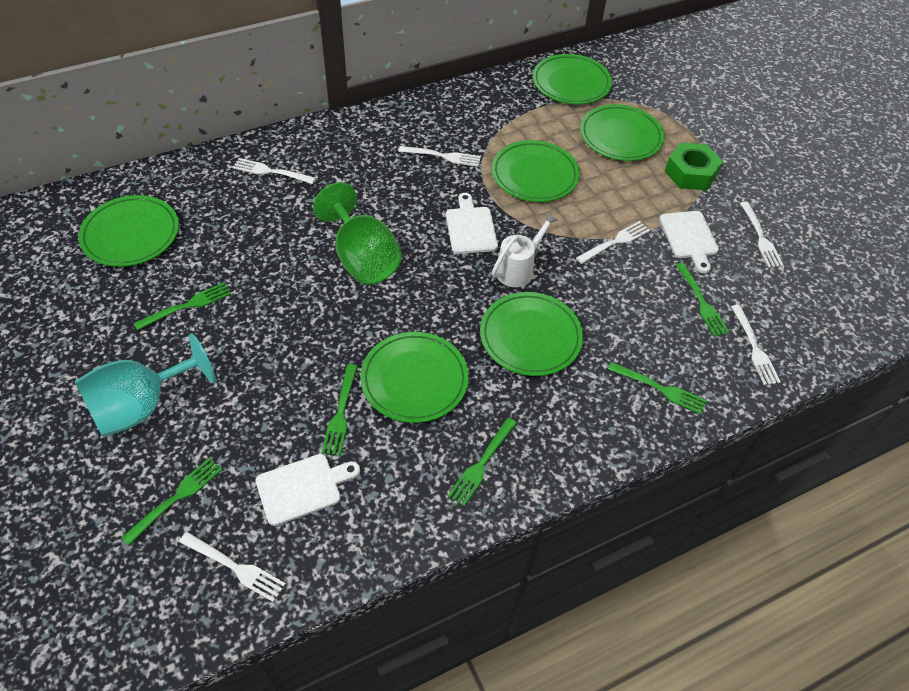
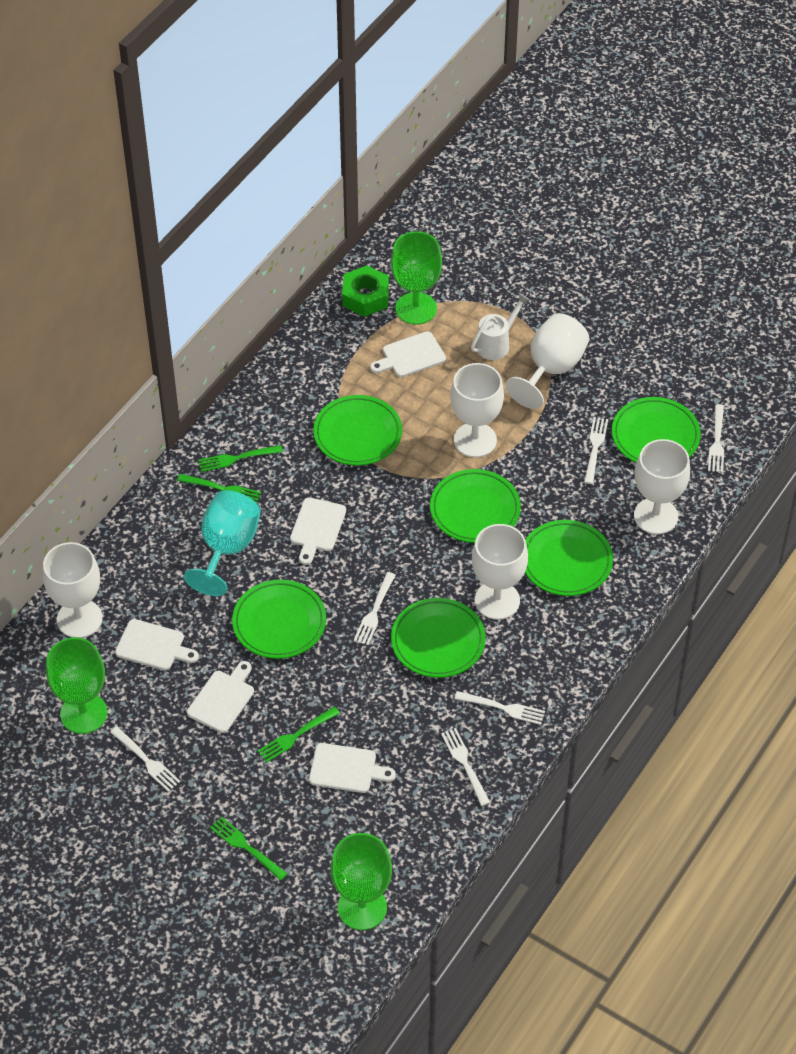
green fork: 6 -> 4
green goblet: 1 -> 3
white cutting board: 3 -> 5
white goblet: 0 -> 5

